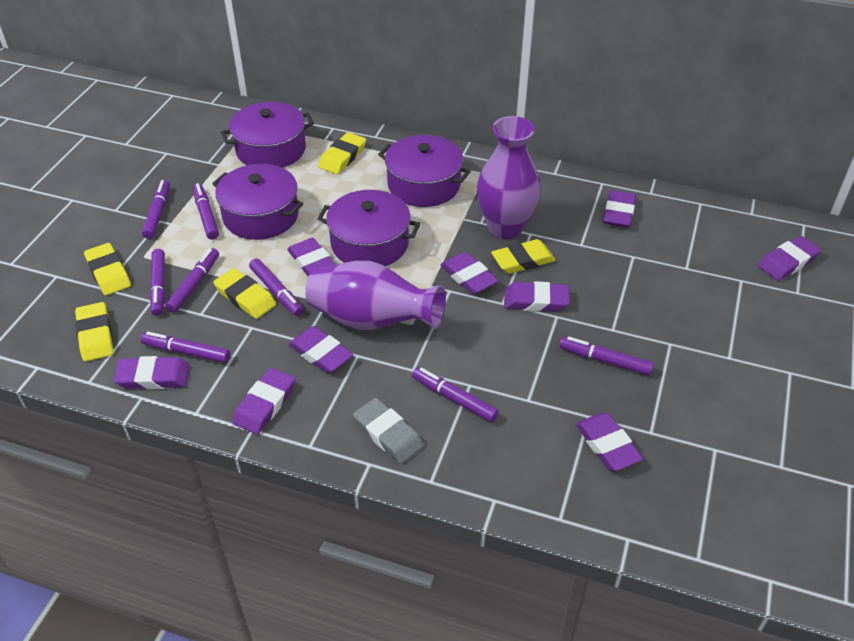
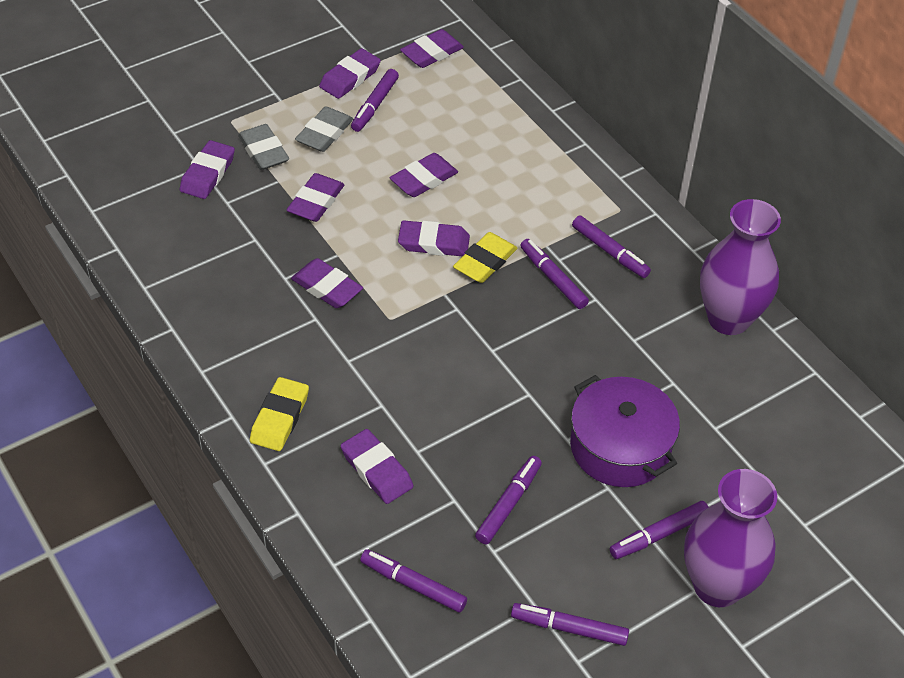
grey eraser: 1 -> 2
purple eraser: 9 -> 8
purple marker: 8 -> 7
purple pot: 4 -> 1
yellow eraser: 5 -> 2

